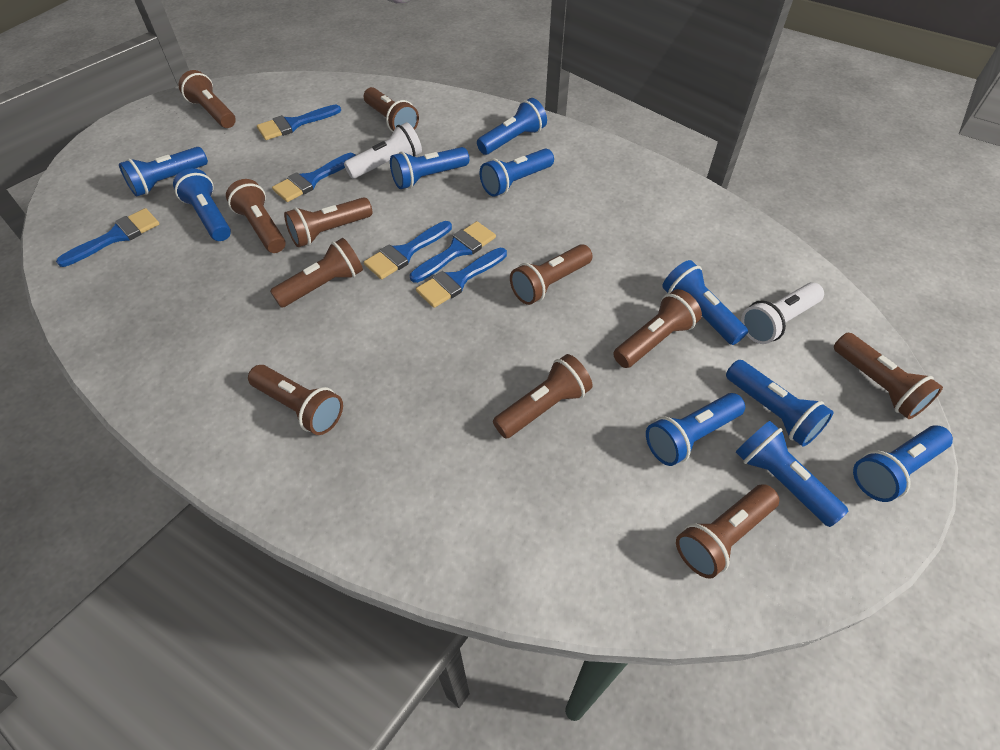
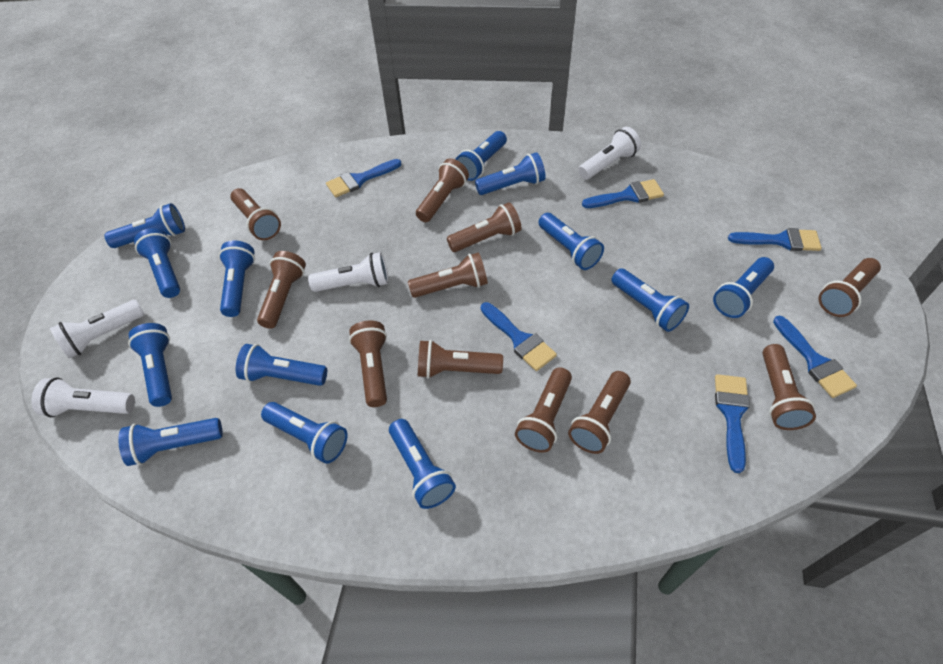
blue flashlight: 10 -> 13
white flashlight: 2 -> 4

